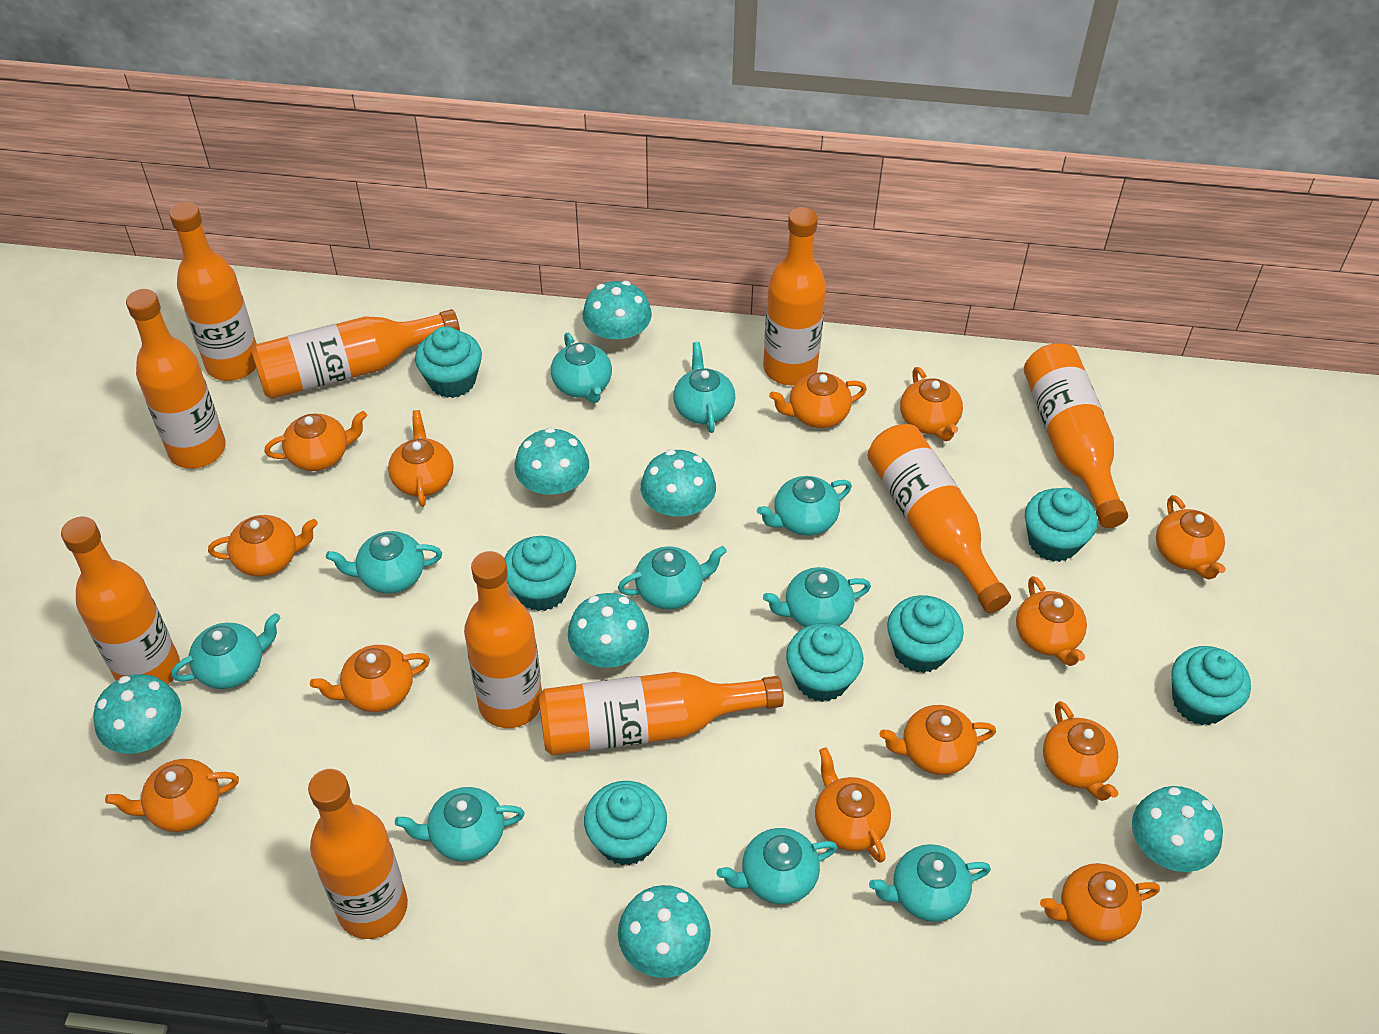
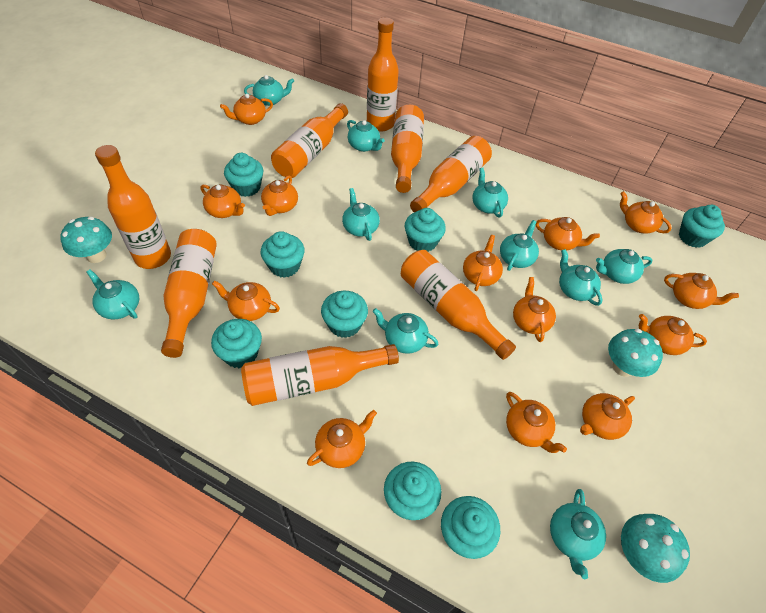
orange bottle: 10 -> 8
turquoise cupcake: 7 -> 8
turquoise mushroom: 7 -> 3

